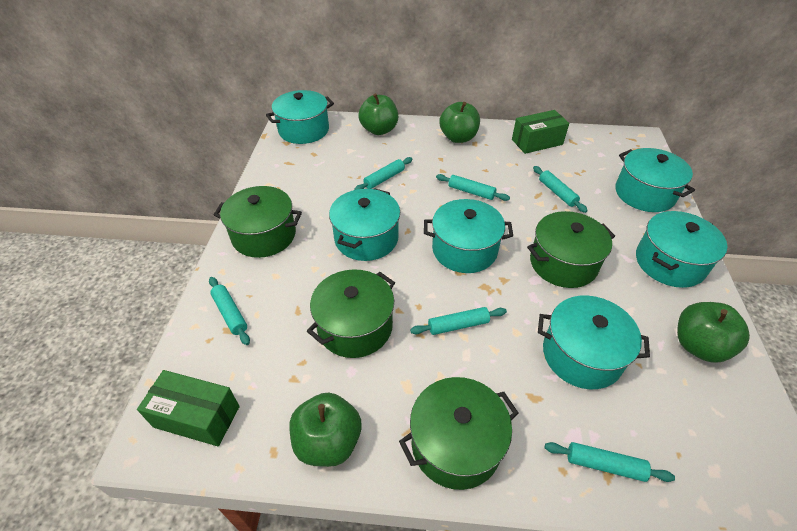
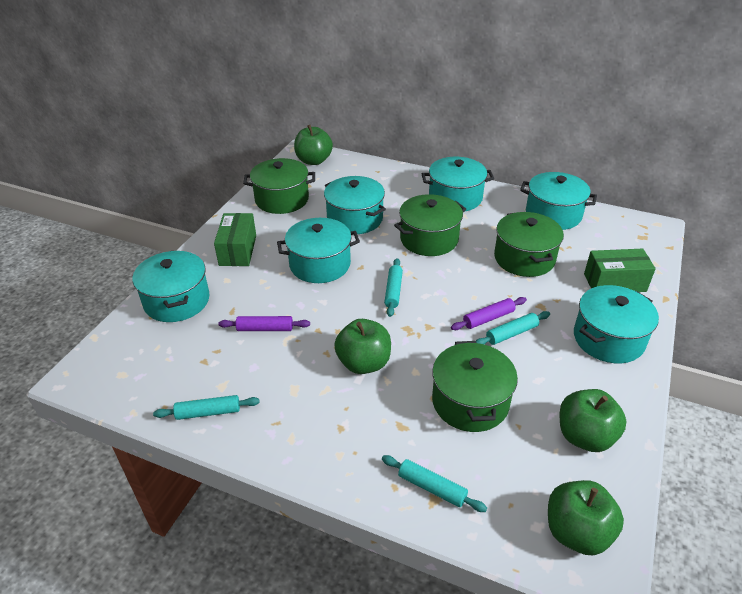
purple rolling pin: 0 -> 2
turquoise rolling pin: 6 -> 4

